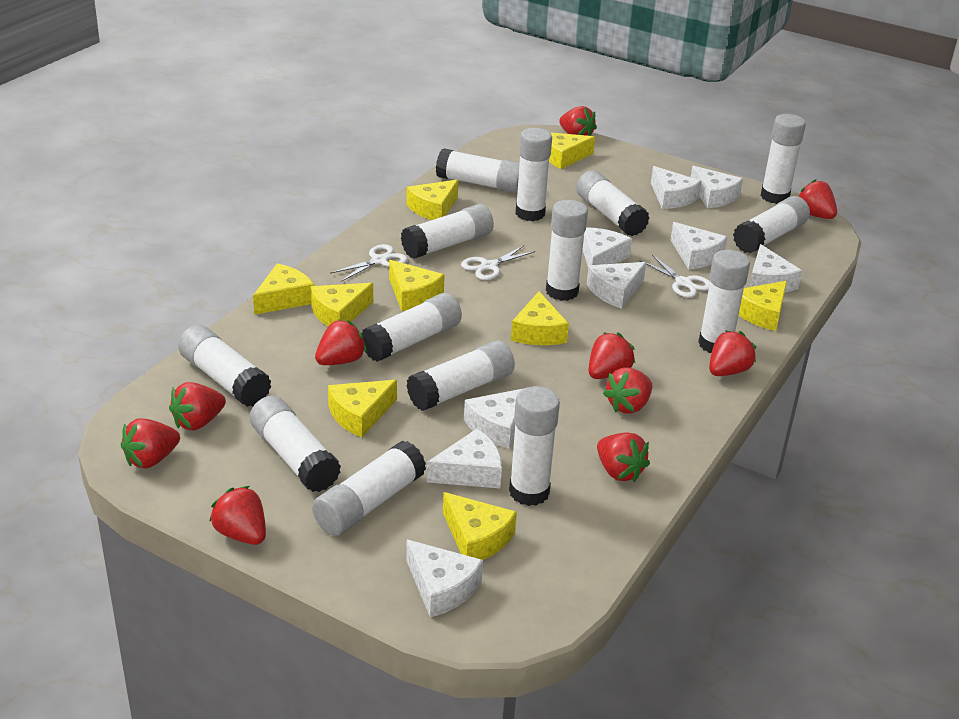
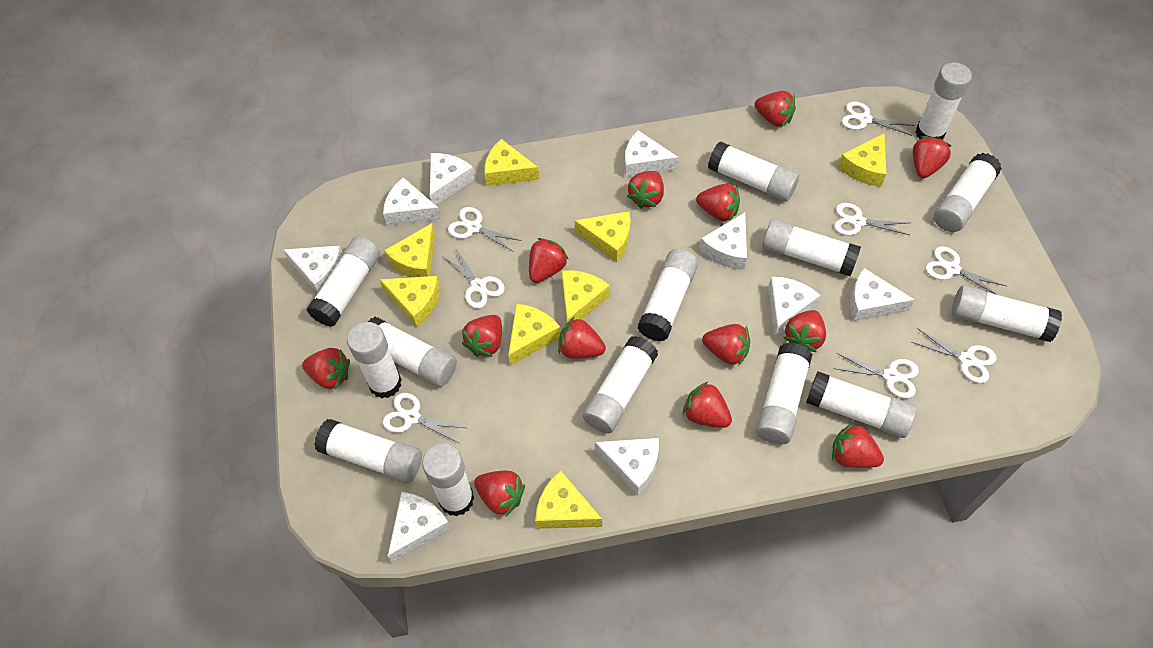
red strawberry: 10 -> 13
white scissors: 3 -> 8
yellow cheese: 9 -> 8

